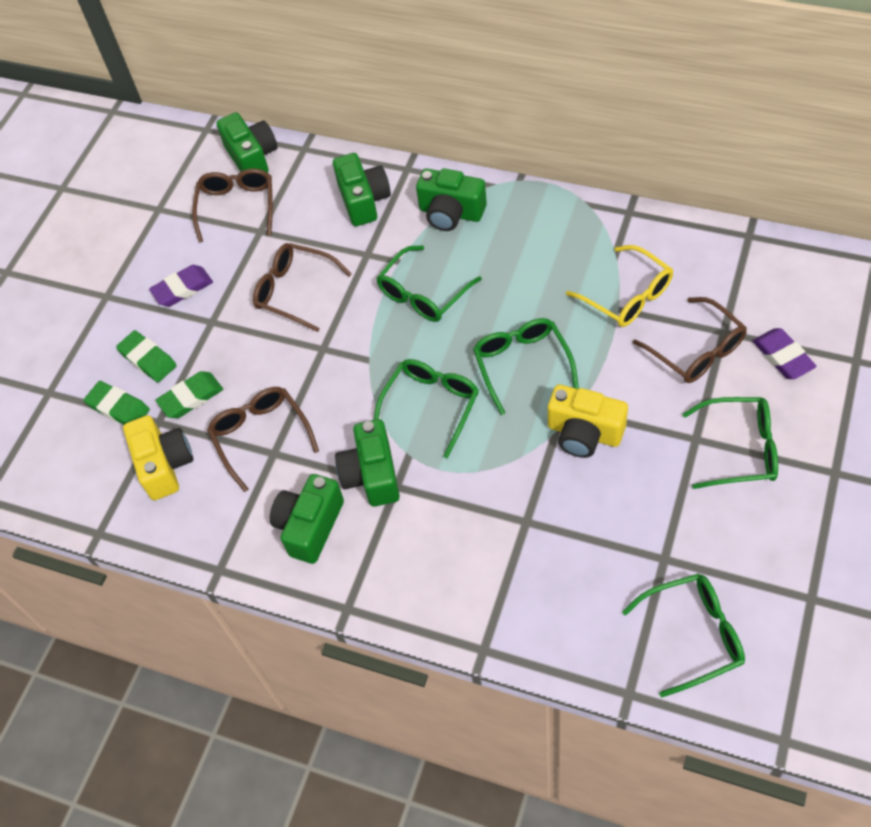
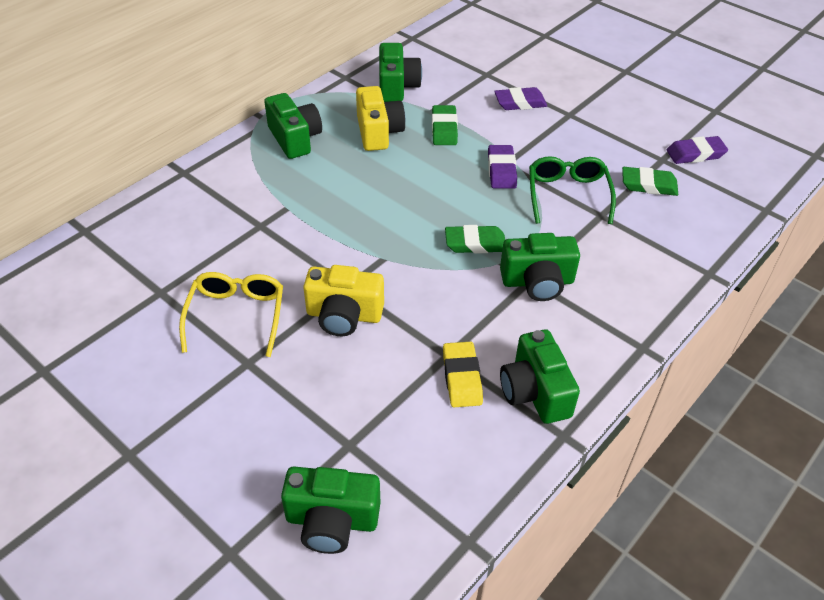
brown glasses: 4 -> 0
green glasses: 5 -> 1
purple eraser: 2 -> 3
yellow eraser: 0 -> 1

